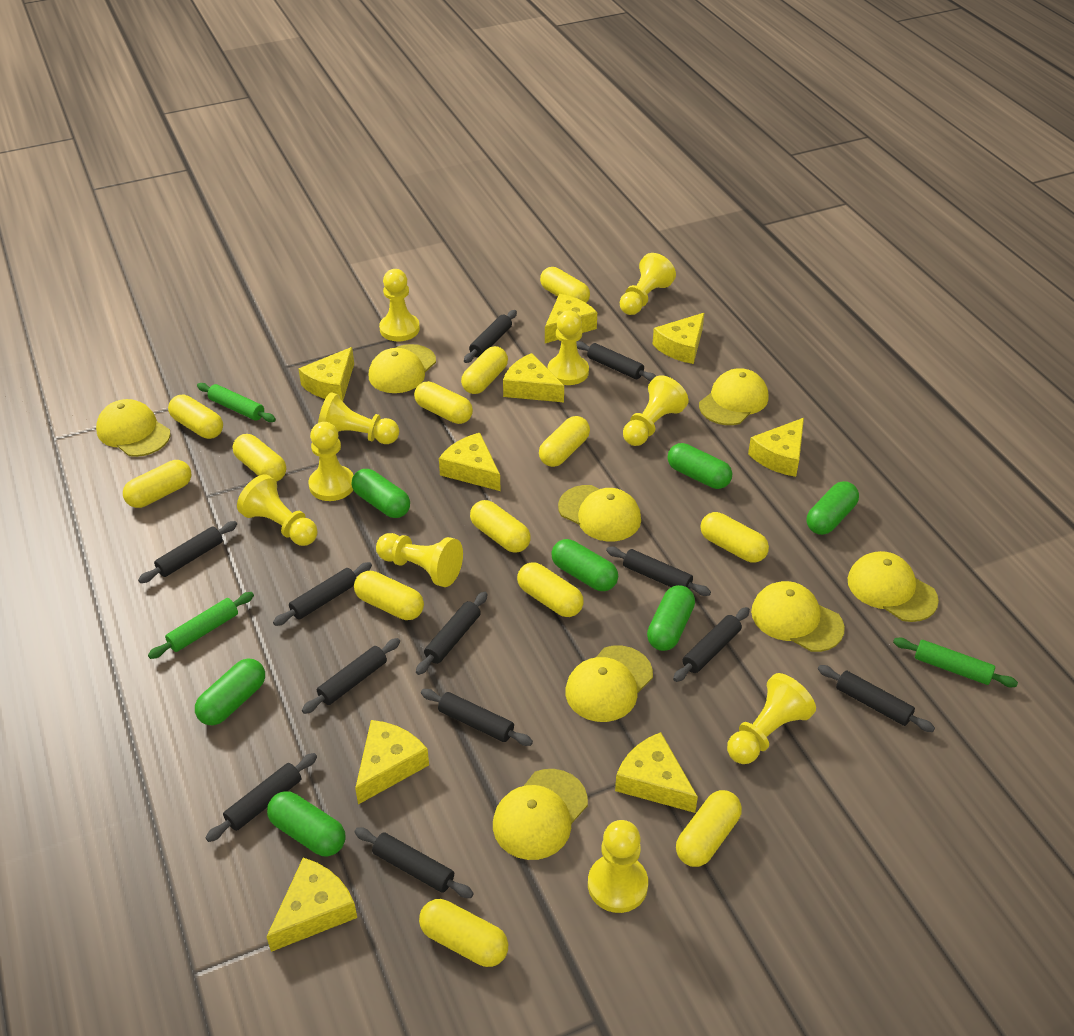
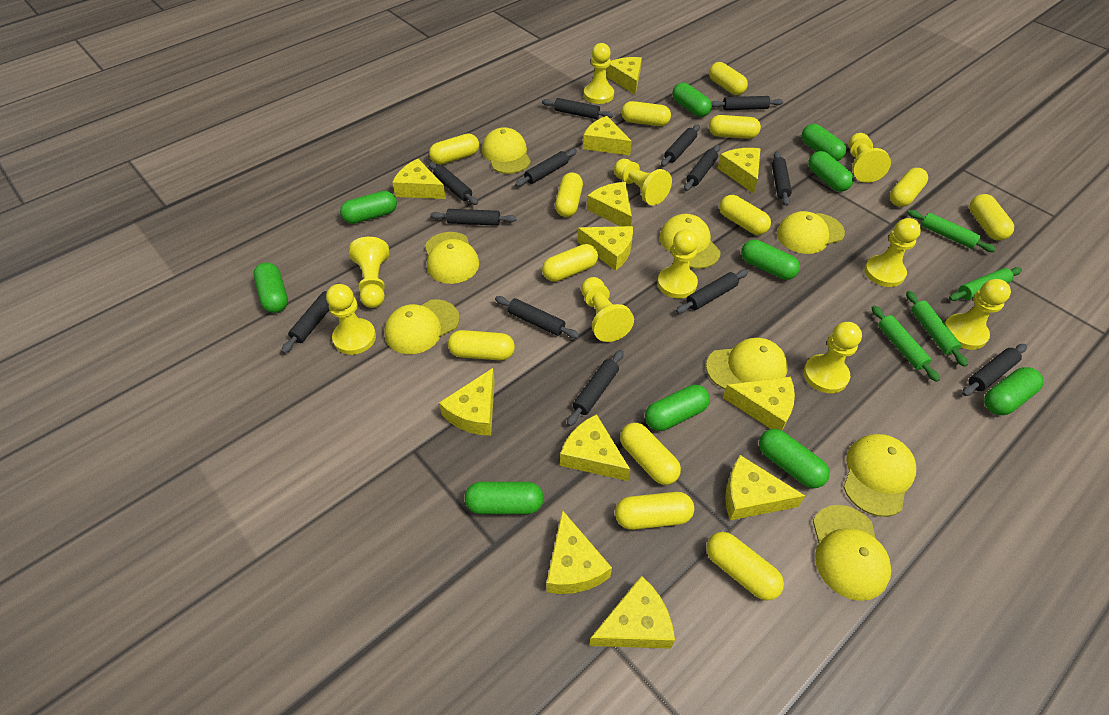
black rolling pin: 12 -> 13
green capsule: 7 -> 10
green rolling pin: 3 -> 4
yellow cheese: 9 -> 12

